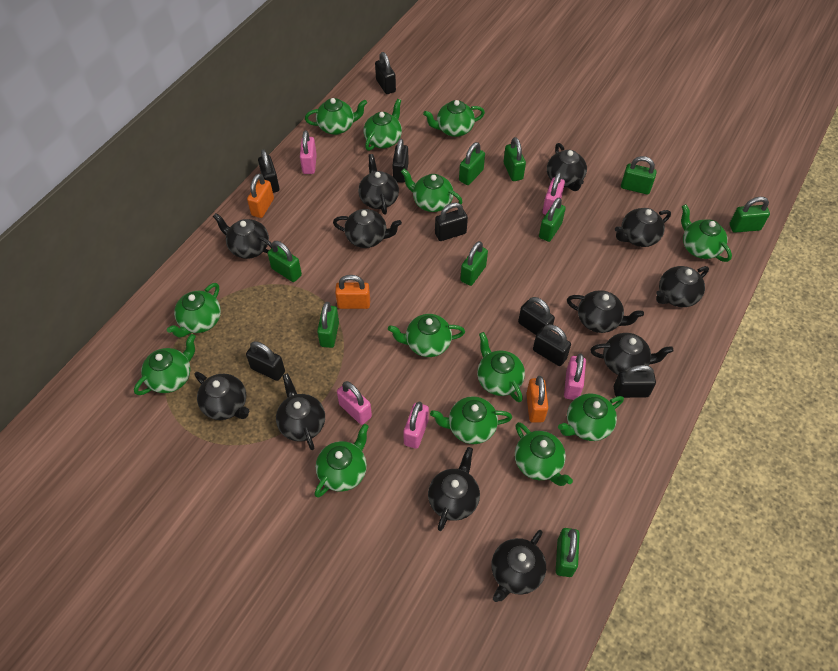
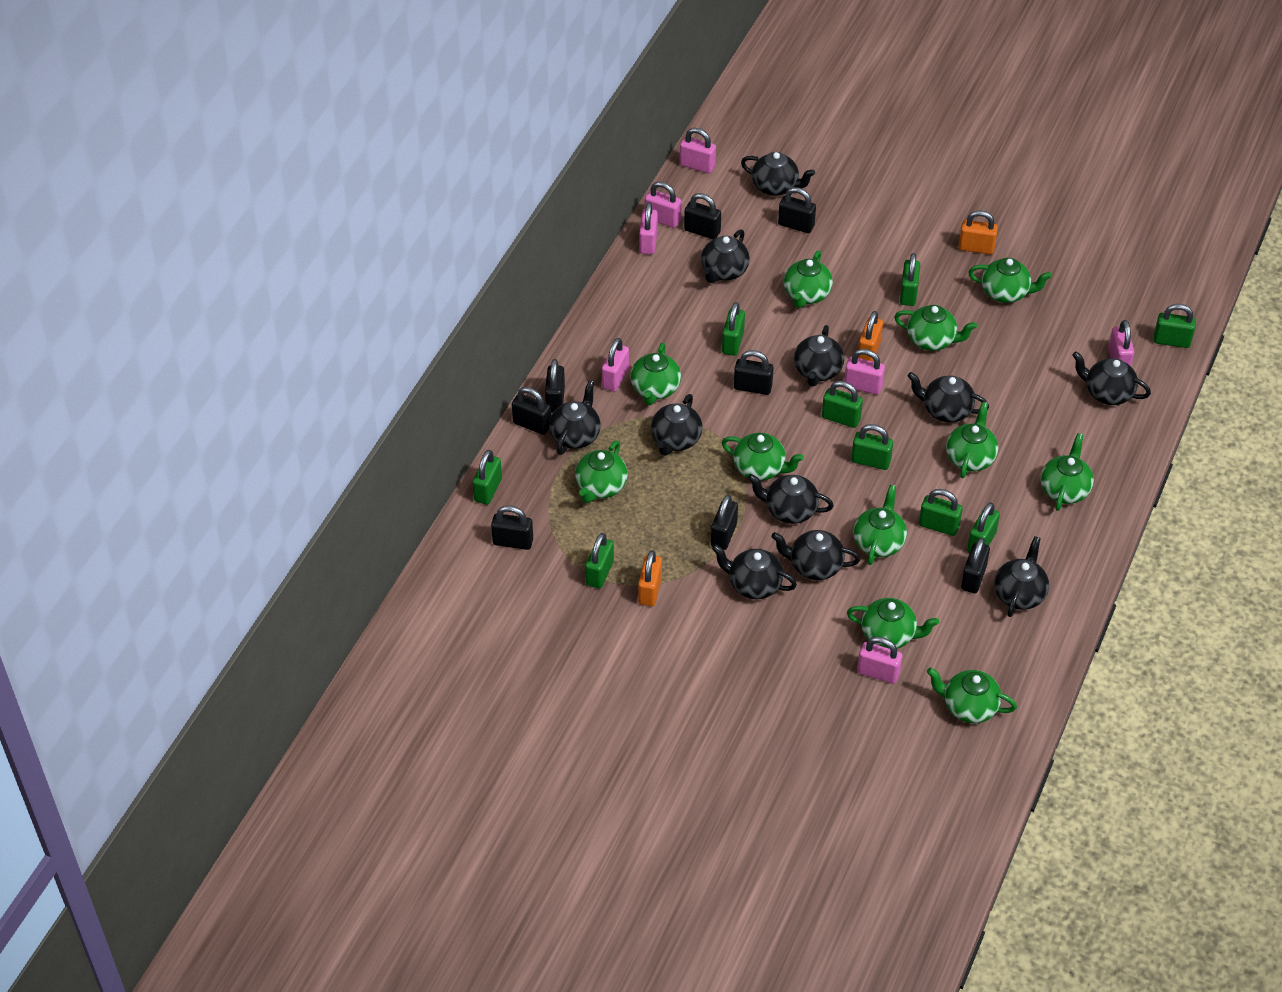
black teapot: 12 -> 11
green teapot: 13 -> 11
pink padlock: 5 -> 7

